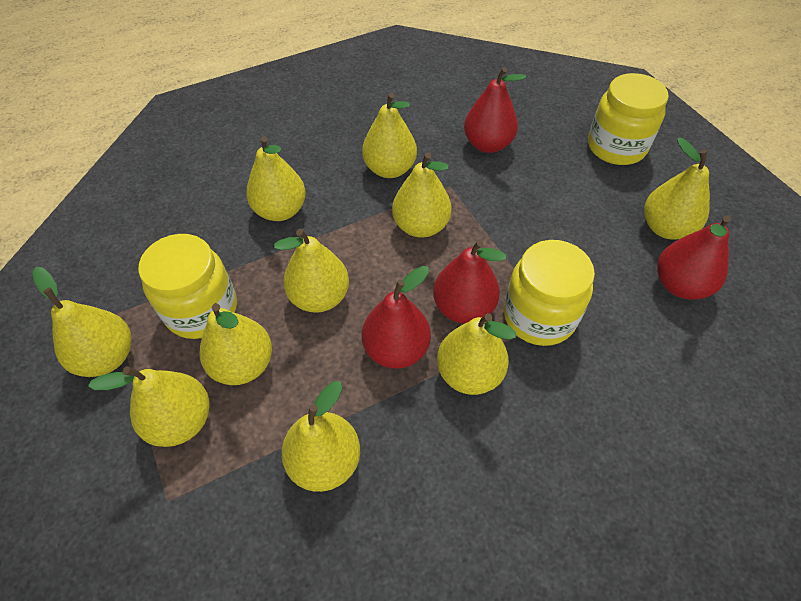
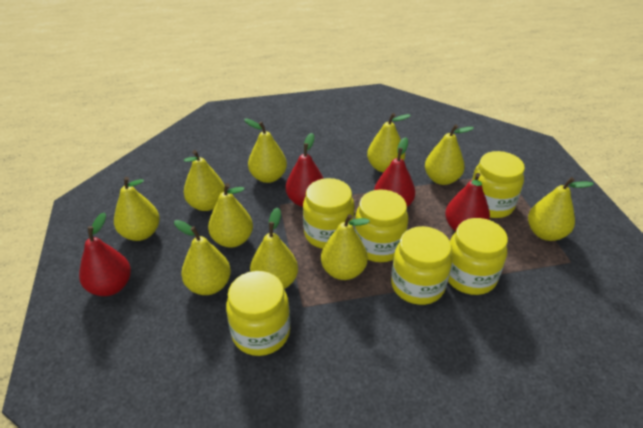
yellow jar: 3 -> 6

